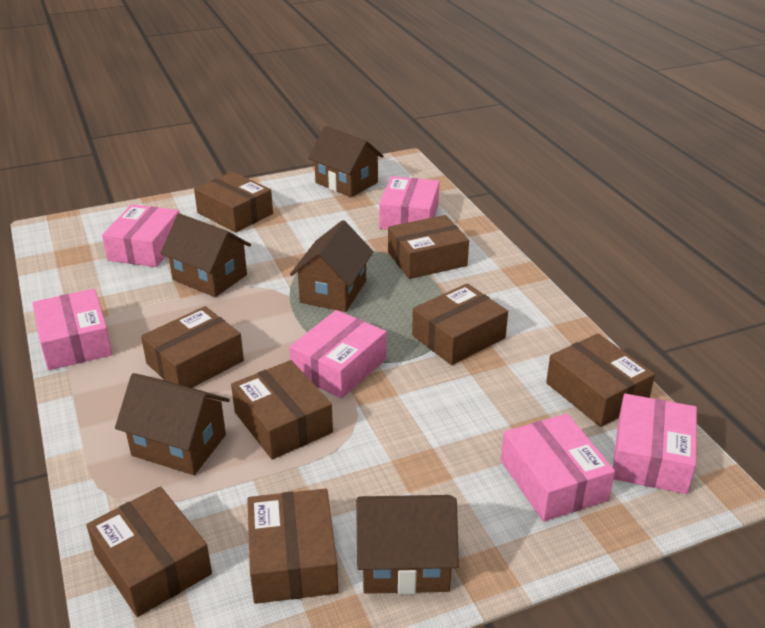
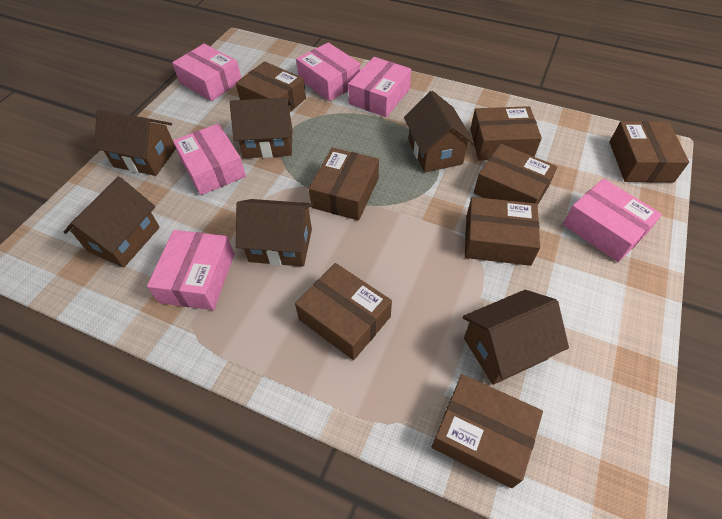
brown house: 5 -> 6

